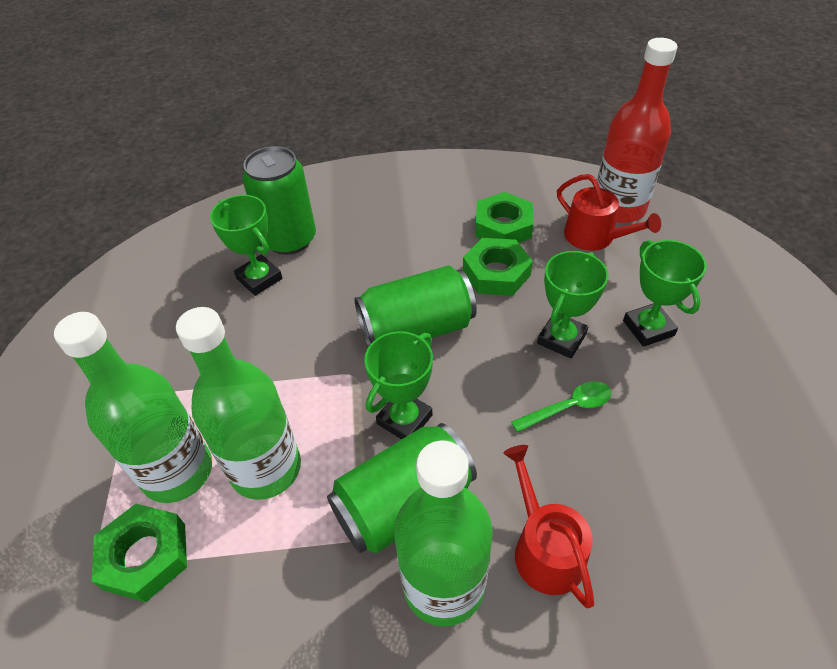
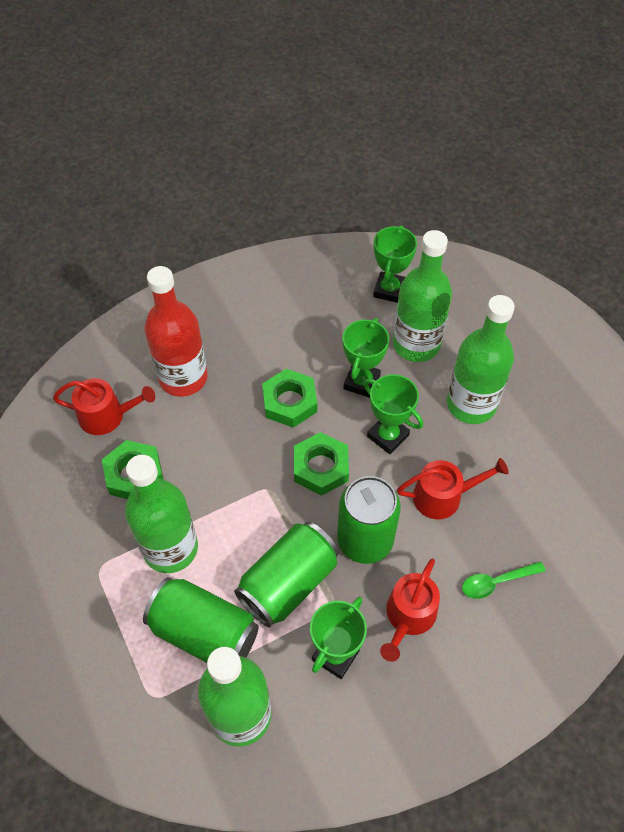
green bottle: 3 -> 4
red watering can: 2 -> 3

